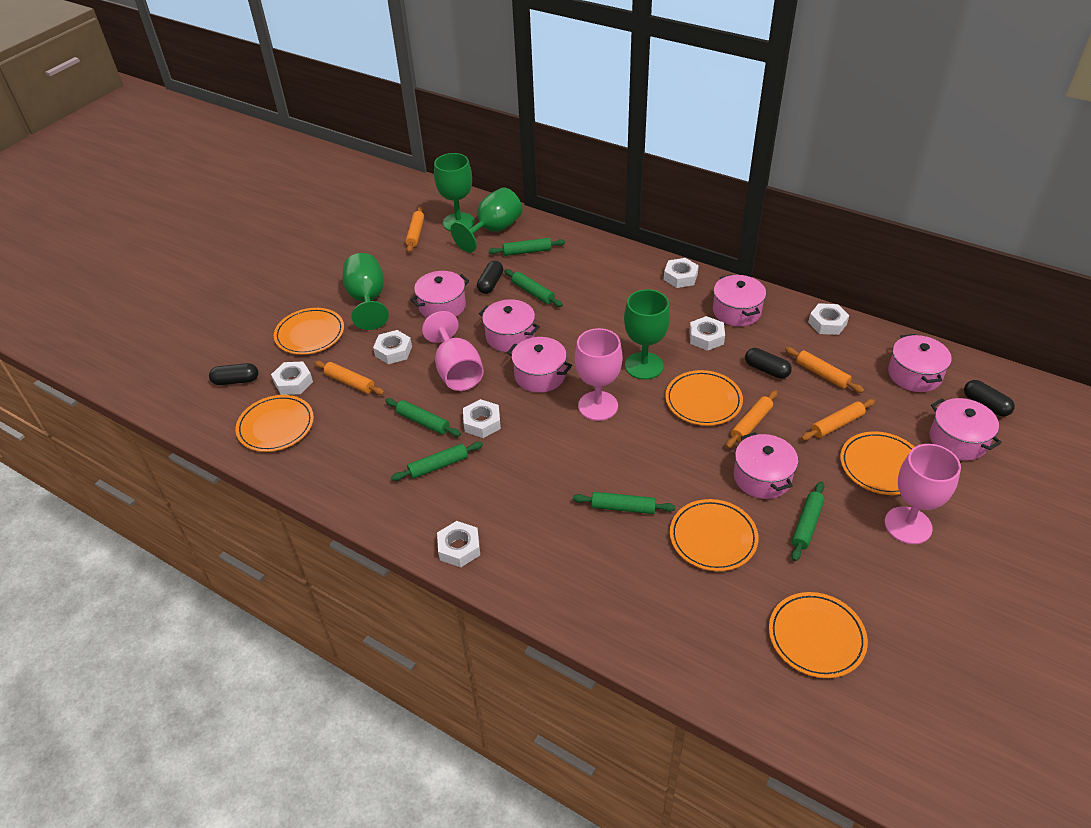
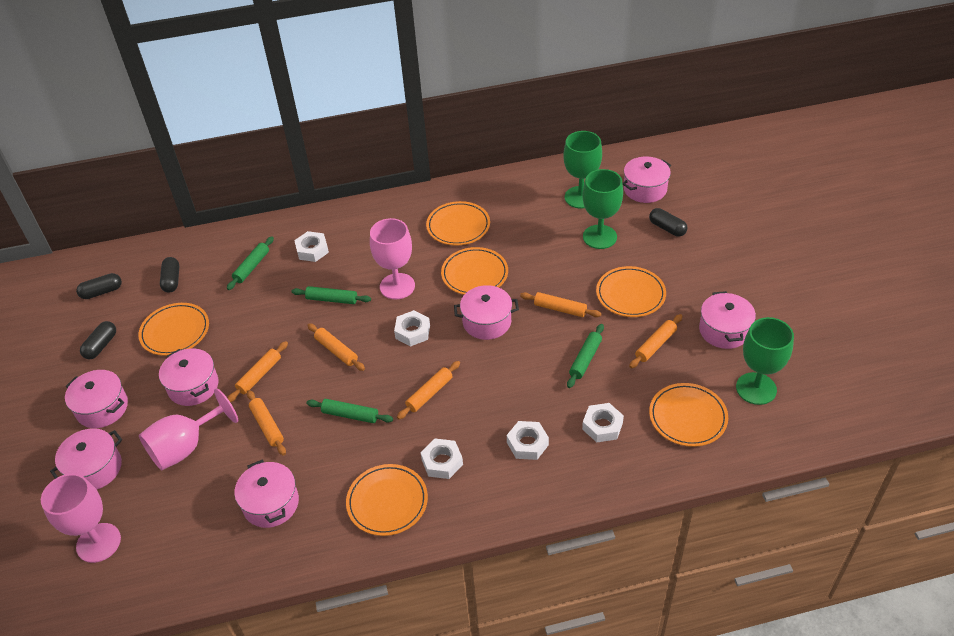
green goblet: 4 -> 3
green rolling pin: 6 -> 4
orange rolling pin: 5 -> 6
white nut: 7 -> 5

